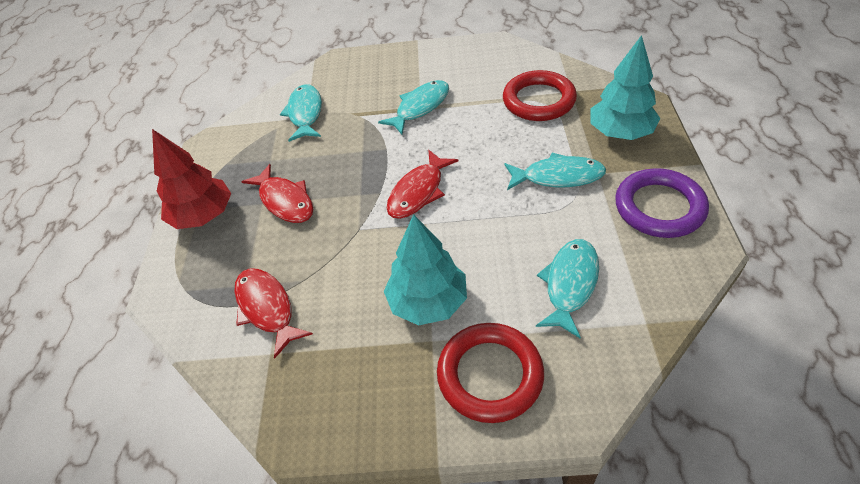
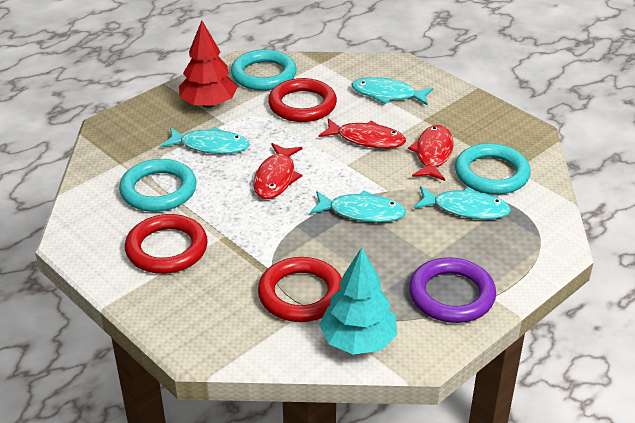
red ring: 2 -> 3
turquoise ring: 0 -> 3
turquoise tree: 2 -> 1

